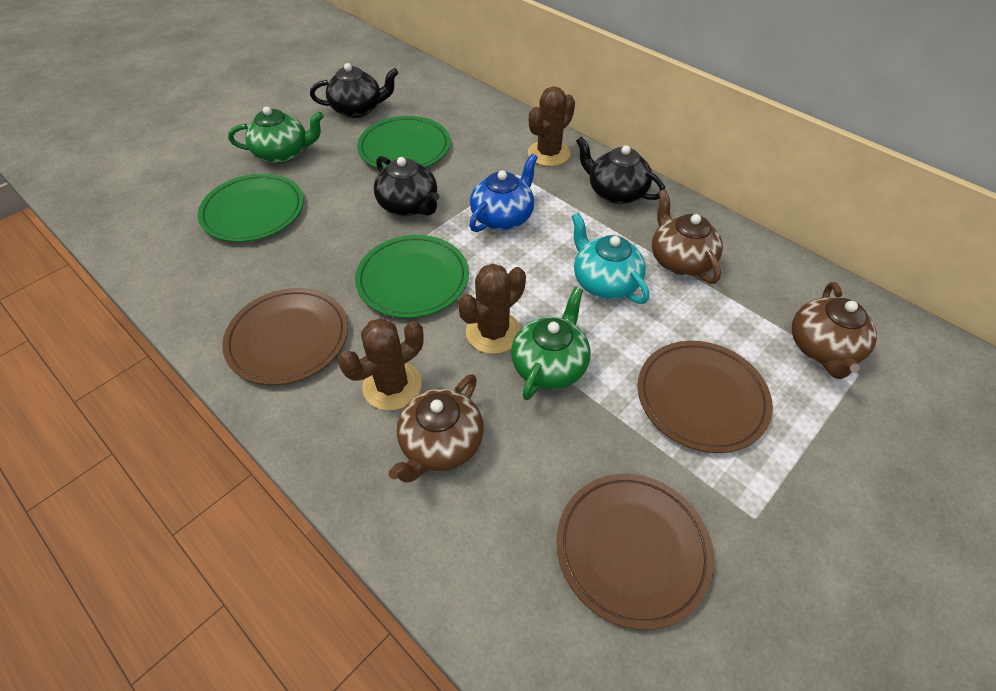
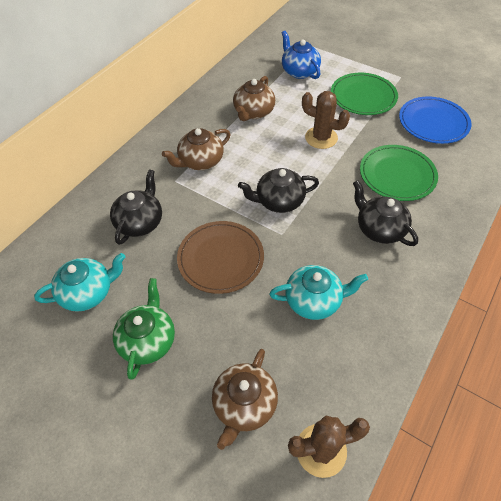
blue plate: 0 -> 1
brown cactus: 3 -> 2
brown plate: 3 -> 1
green plate: 3 -> 2
green teapot: 2 -> 1
turquoise teapot: 1 -> 2

